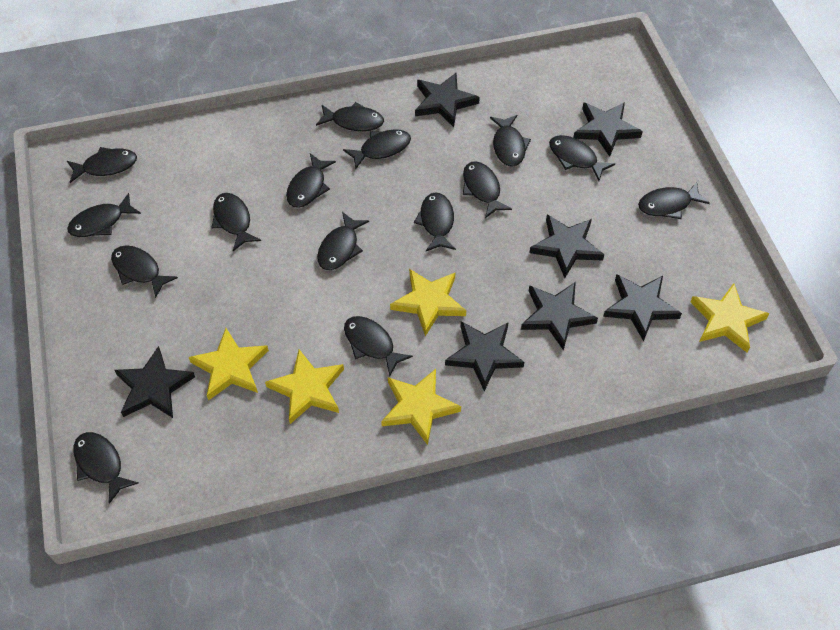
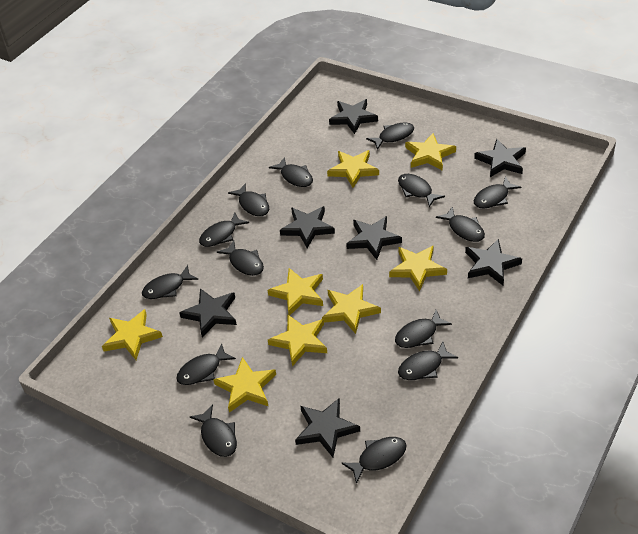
black fish: 15 -> 14
yellow star: 5 -> 8

